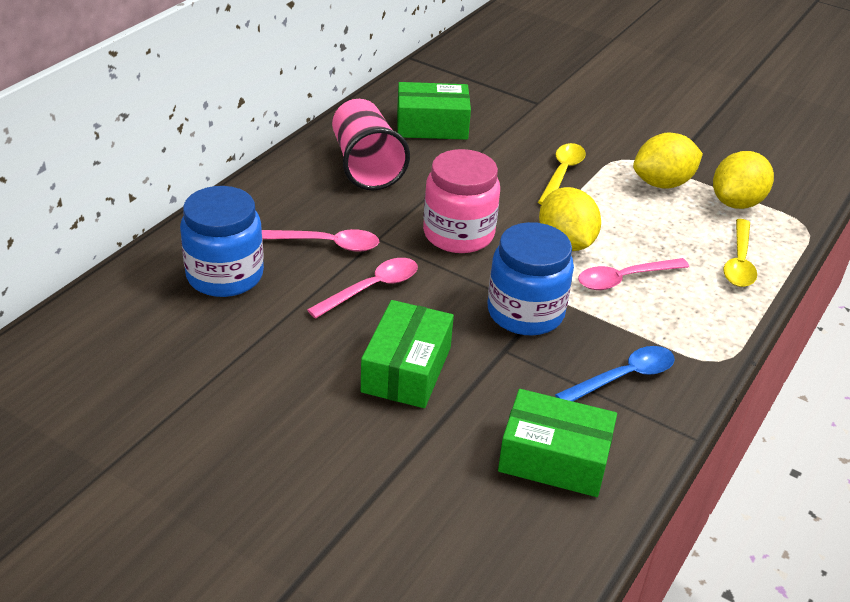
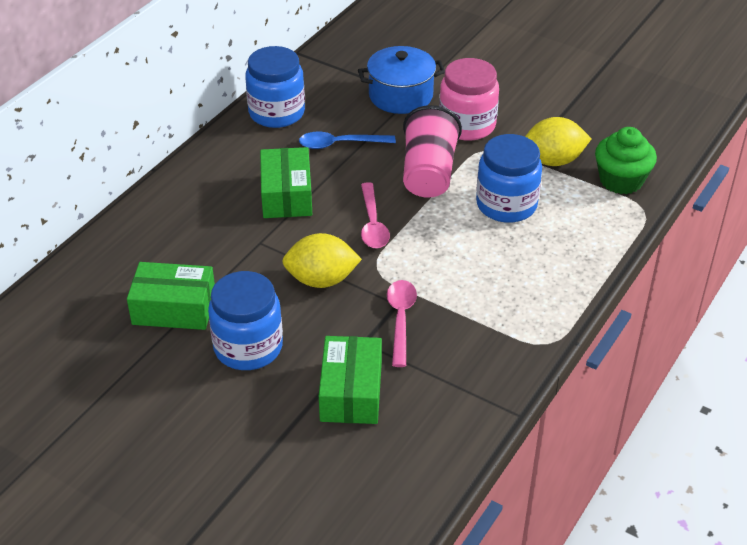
blue jar: 2 -> 3
blue pot: 0 -> 1
green cupcake: 0 -> 1
pink spoon: 3 -> 2
yellow lemon: 3 -> 2
yellow spoon: 2 -> 0

